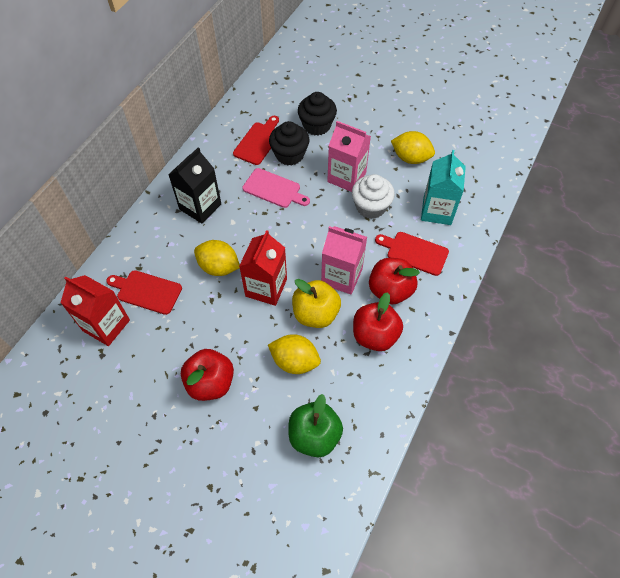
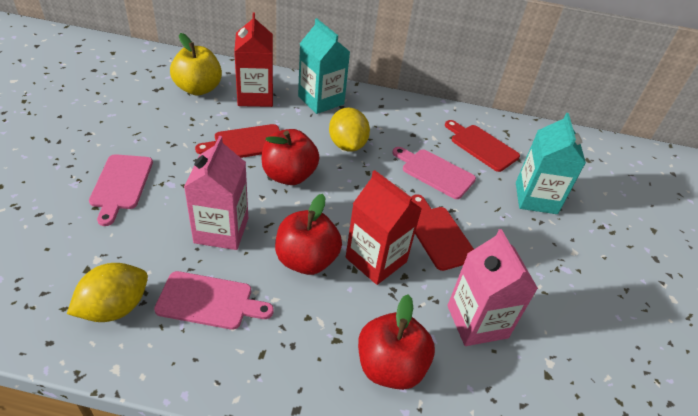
black carton: 1 -> 0
black cupcake: 2 -> 0
green apple: 1 -> 0
pink cutting board: 1 -> 3
turquoise carton: 1 -> 2
white cupcake: 1 -> 0
yellow lemon: 3 -> 2

